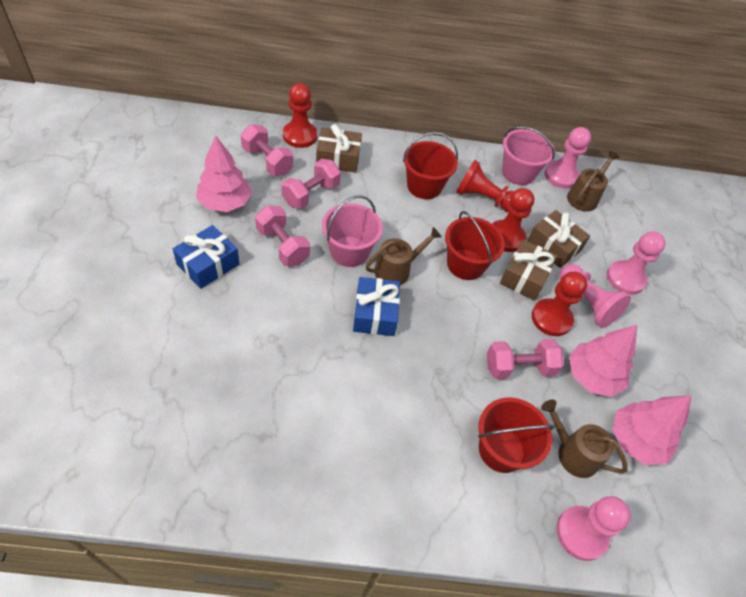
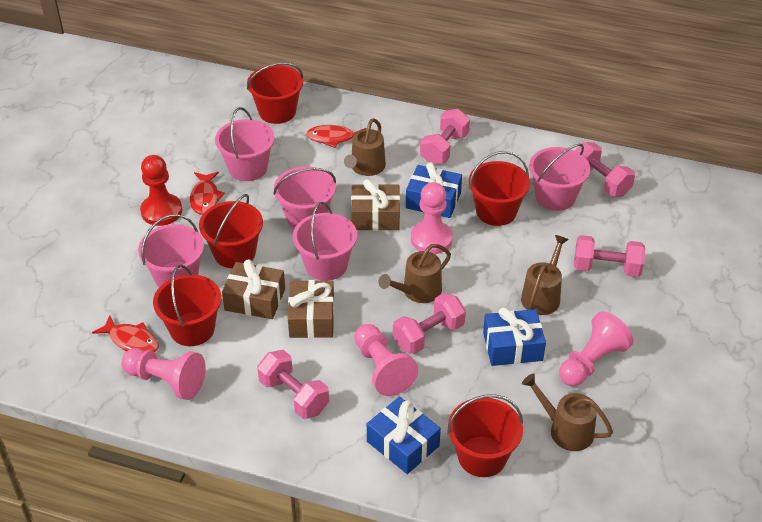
blue gift: 2 -> 3
brown watering can: 3 -> 4
pink bucket: 2 -> 5
pink dumbbell: 4 -> 5
pink tree: 3 -> 0
red bucket: 3 -> 5
red fish: 0 -> 3
red pawn: 4 -> 1

